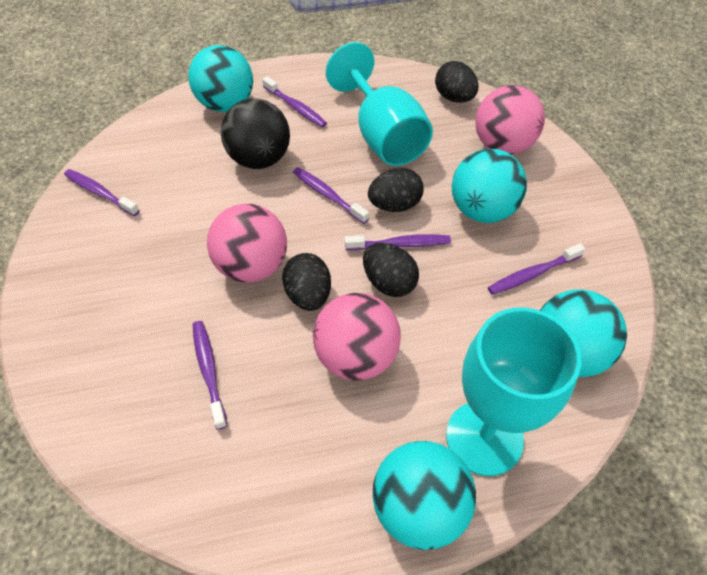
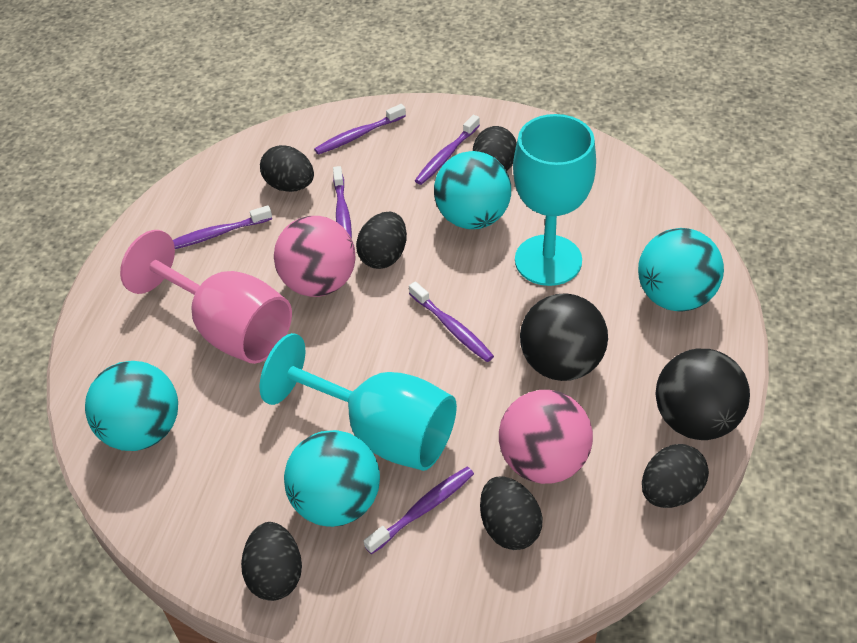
black ball: 1 -> 2
black egg: 4 -> 6
pink ball: 3 -> 2
pink goblet: 0 -> 1

